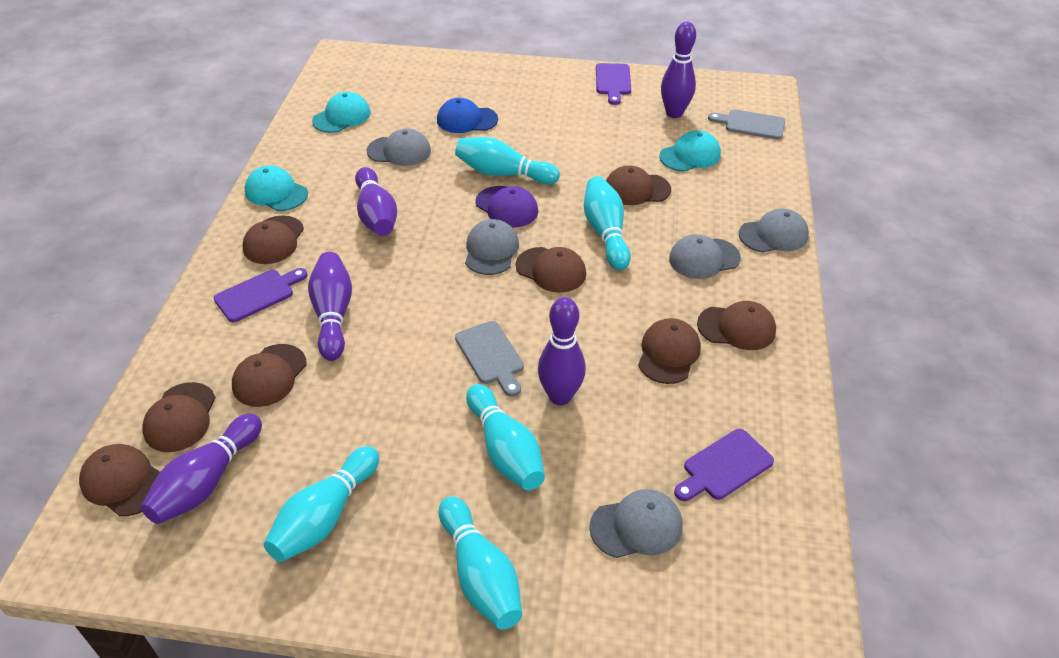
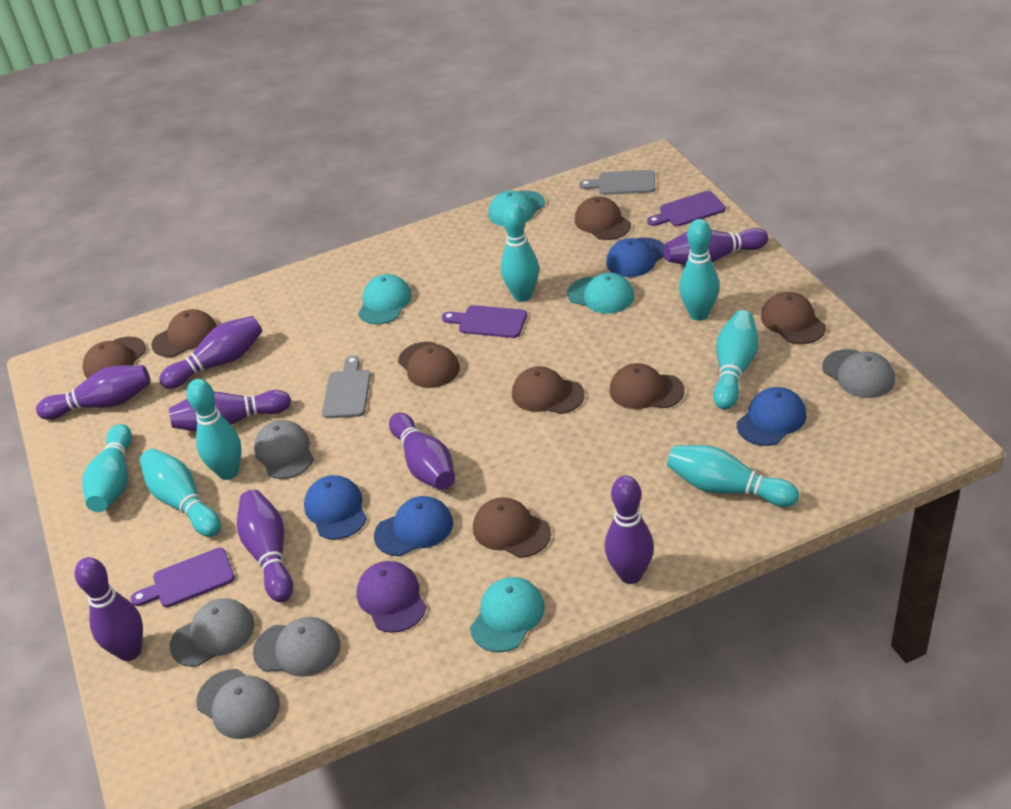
blue cap: 1 -> 4
purple bowling pin: 5 -> 8
turquoise bowling pin: 5 -> 7
turquoise cap: 3 -> 4

